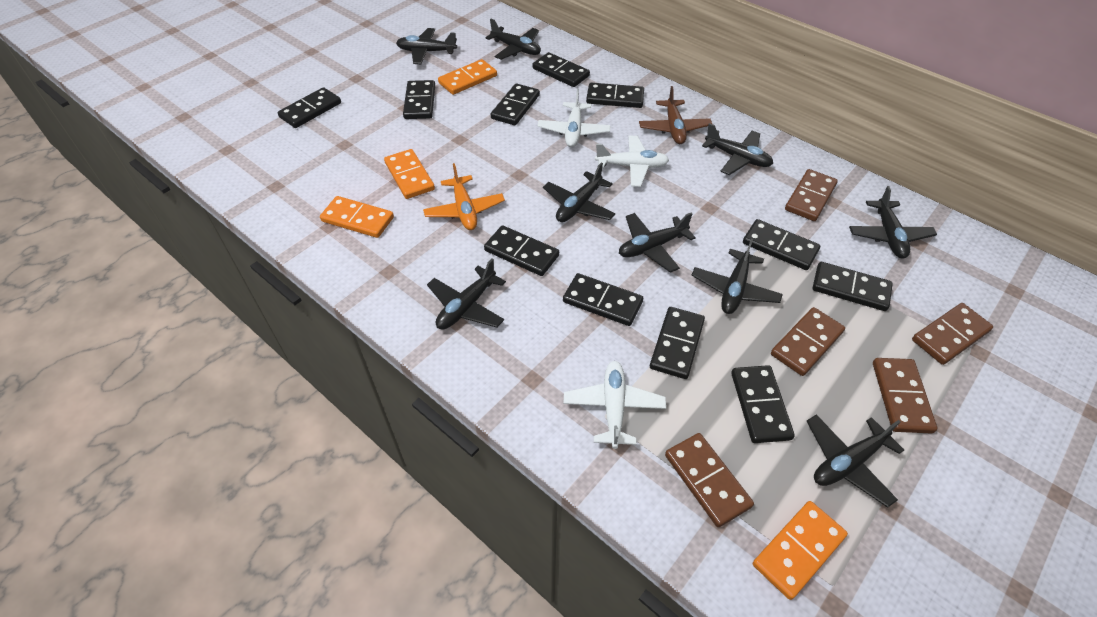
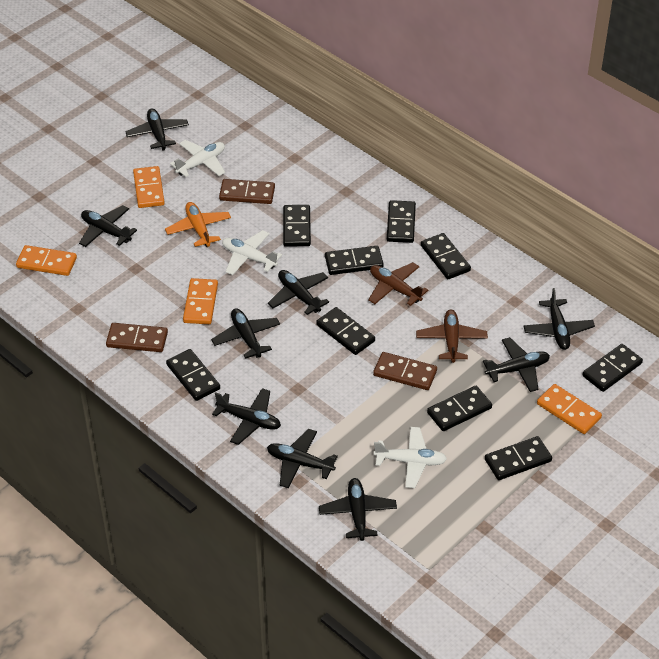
black domino: 11 -> 9
brown domino: 5 -> 3
brown plane: 1 -> 2

